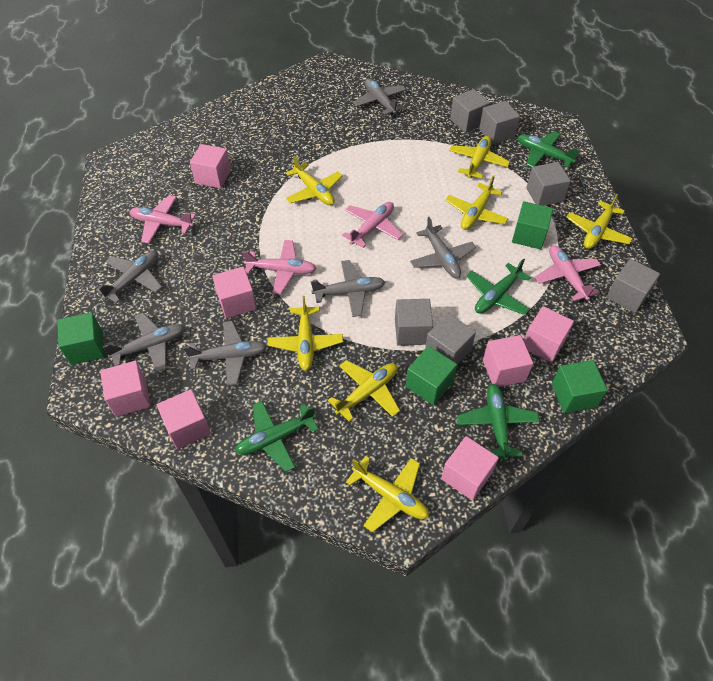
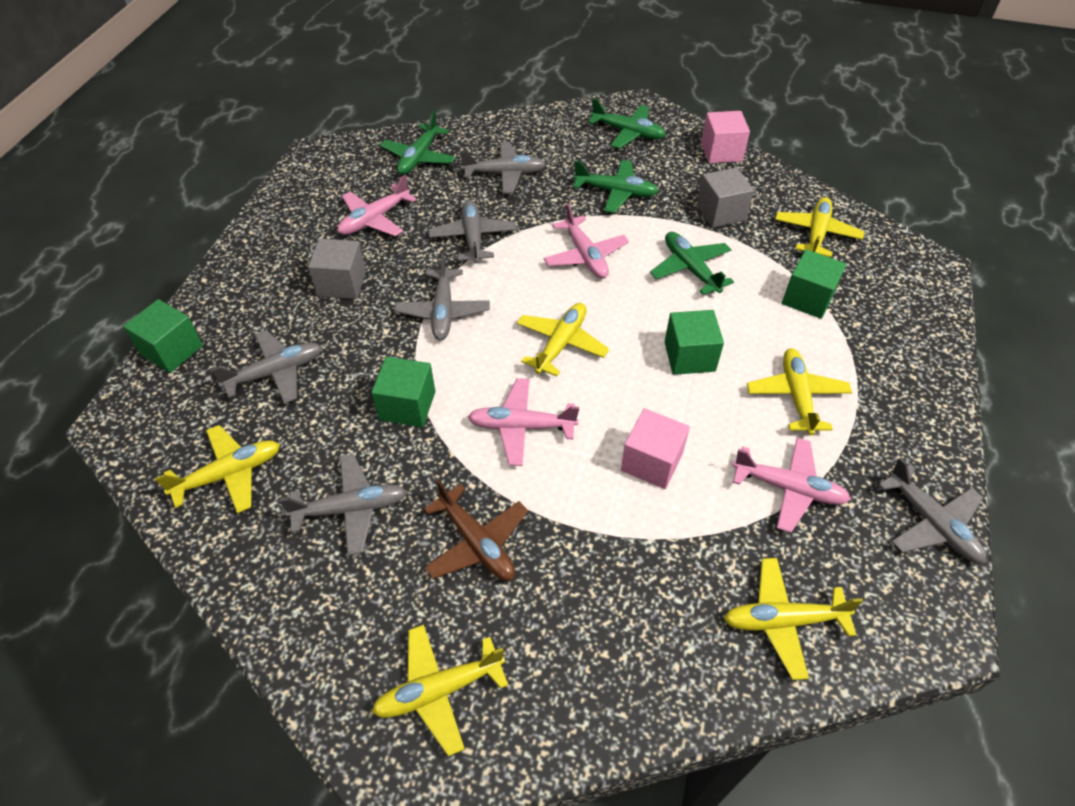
brown plane: 0 -> 1
grey cube: 6 -> 2
pink cube: 7 -> 2
yellow plane: 7 -> 6

